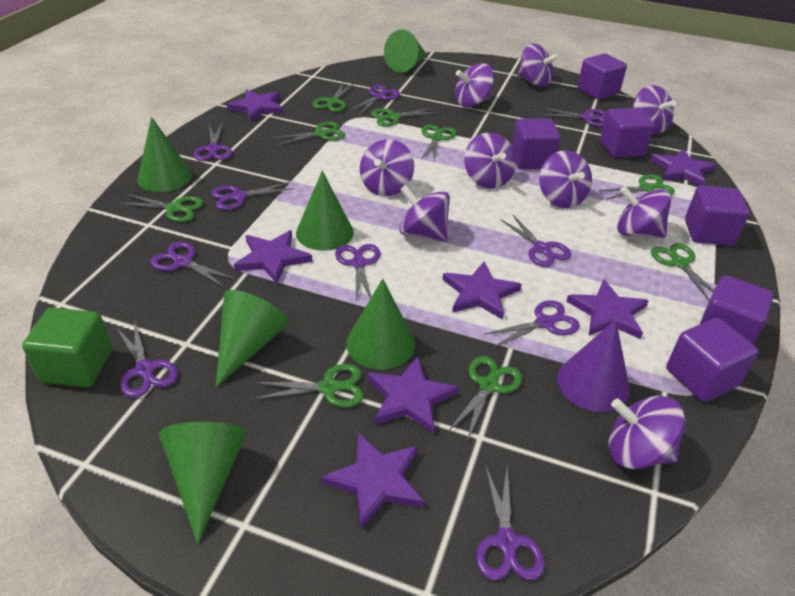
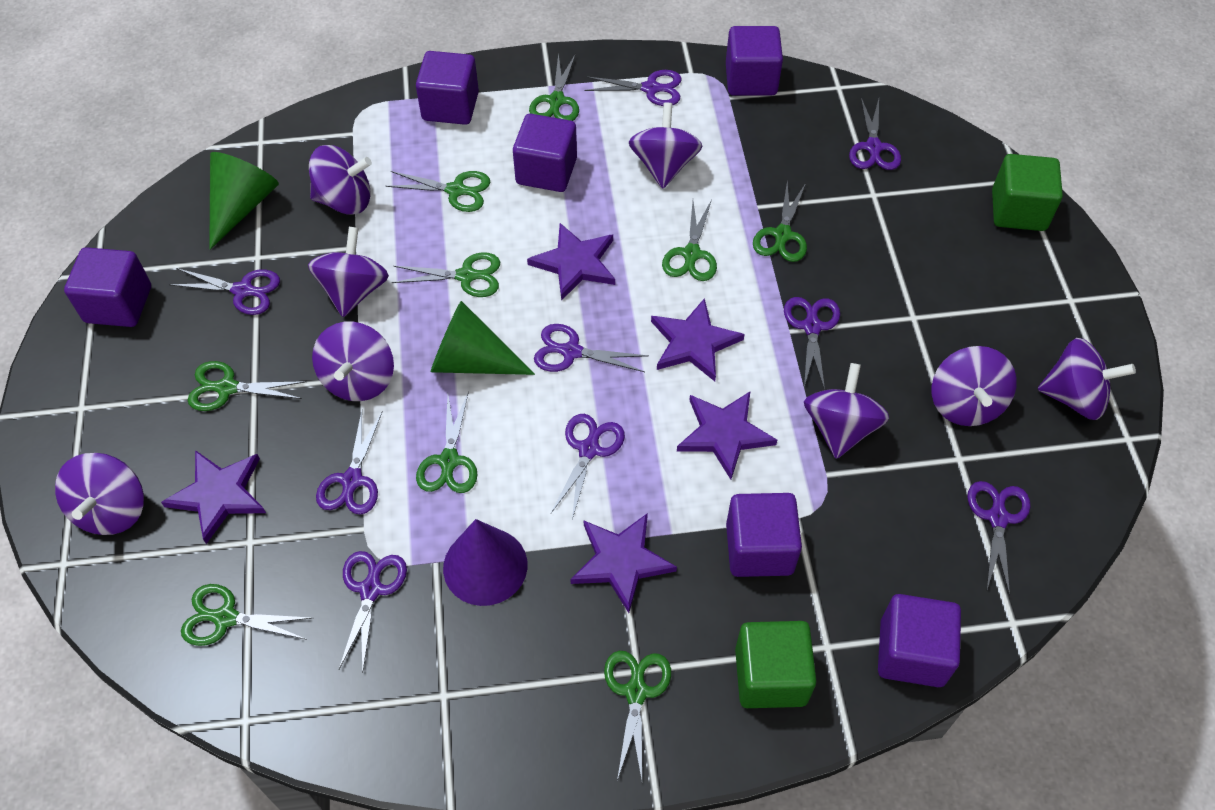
green cone: 6 -> 2
green cube: 1 -> 2
purple scissors: 10 -> 9
purple spinning top: 9 -> 8
purple star: 7 -> 5

